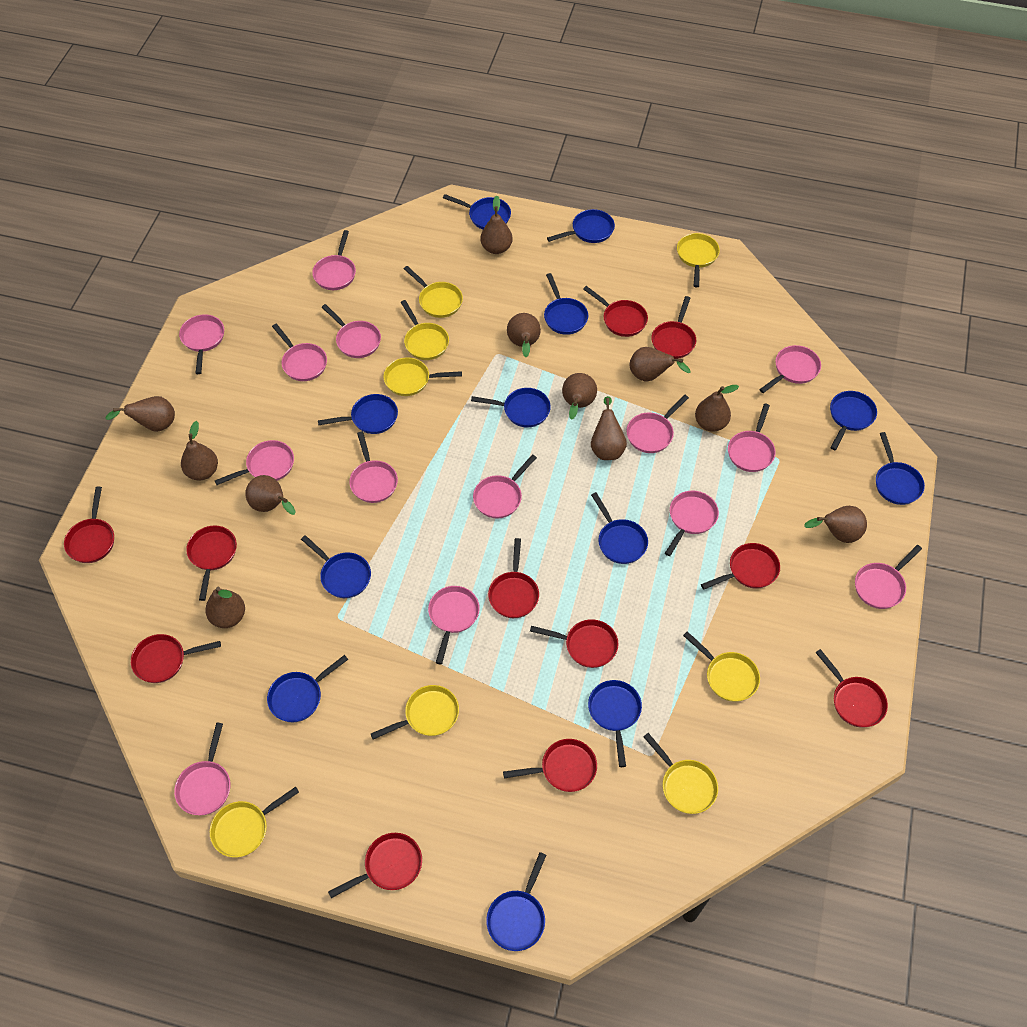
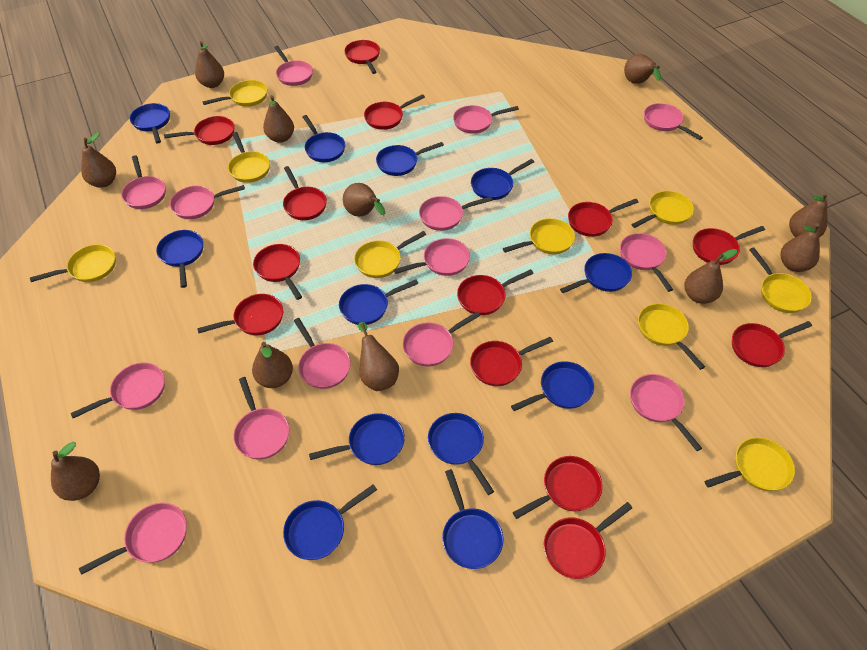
red pan: 11 -> 13
yellow pan: 8 -> 9

